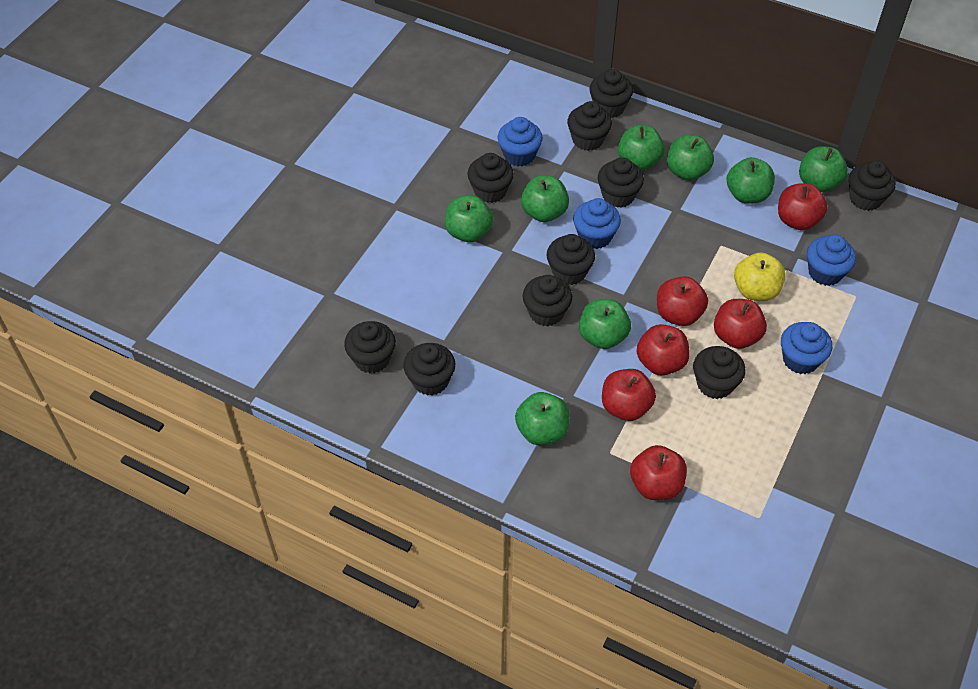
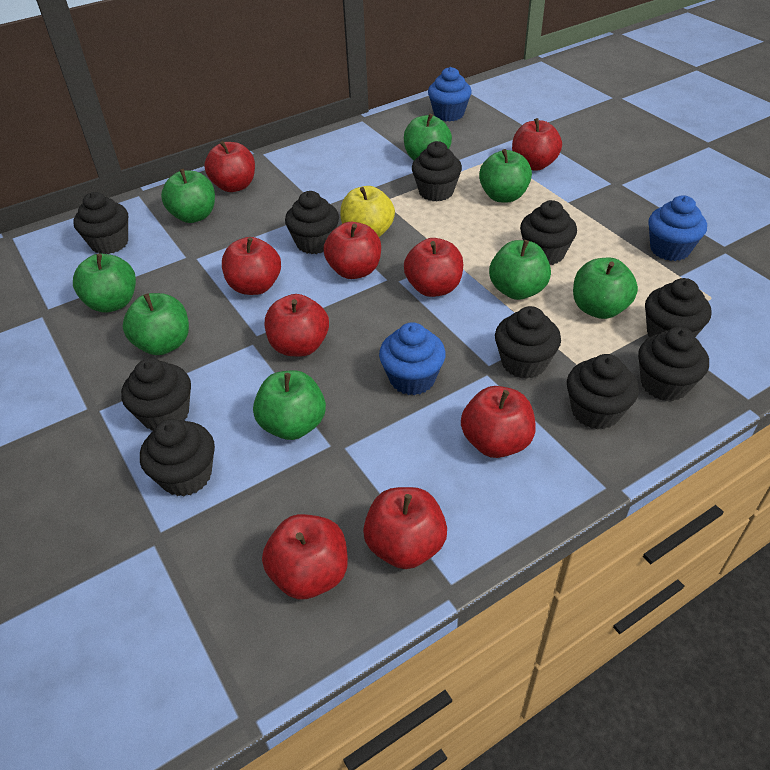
blue cupcake: 4 -> 3
red apple: 6 -> 9

